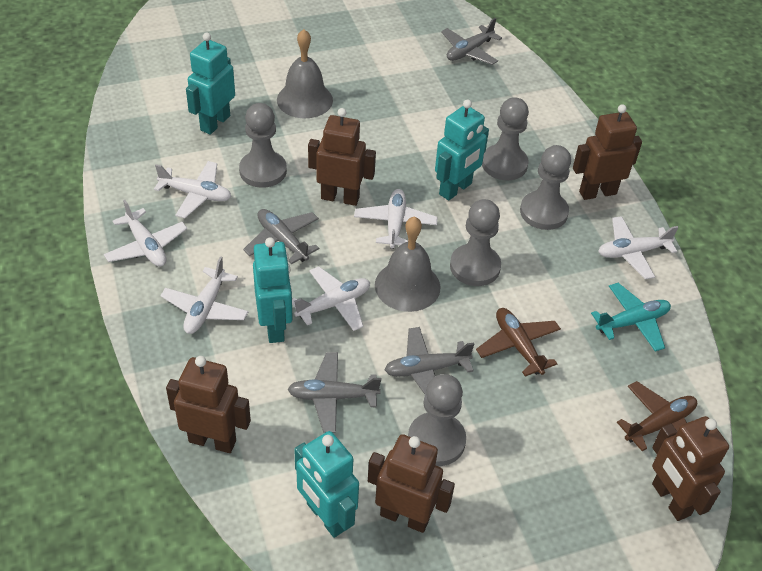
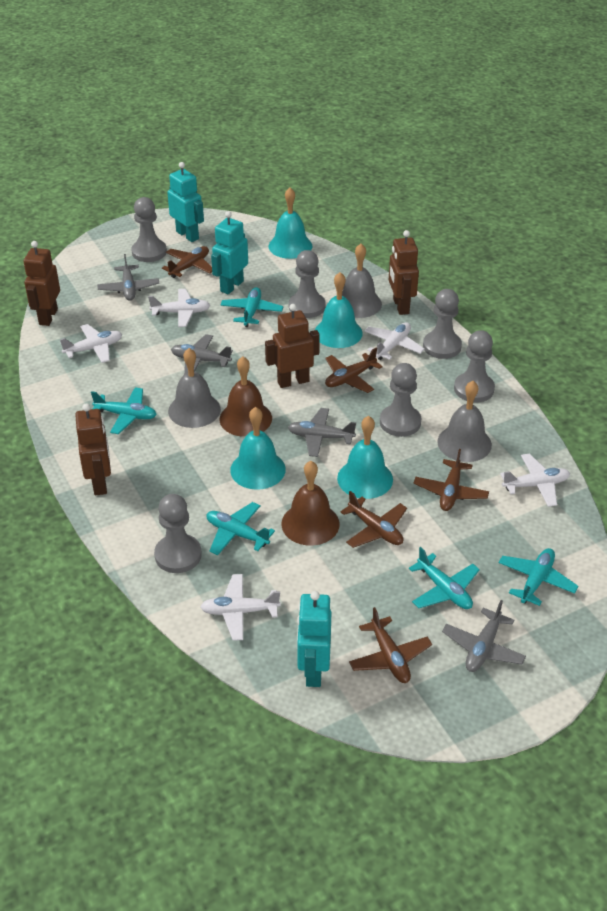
brown bell: 0 -> 2
brown plane: 2 -> 5
brown robot: 5 -> 4
grey bell: 2 -> 3
grey pawn: 5 -> 6
turquoise bell: 0 -> 4
turquoise plane: 1 -> 5
turquoise robot: 4 -> 3
white plane: 6 -> 5

